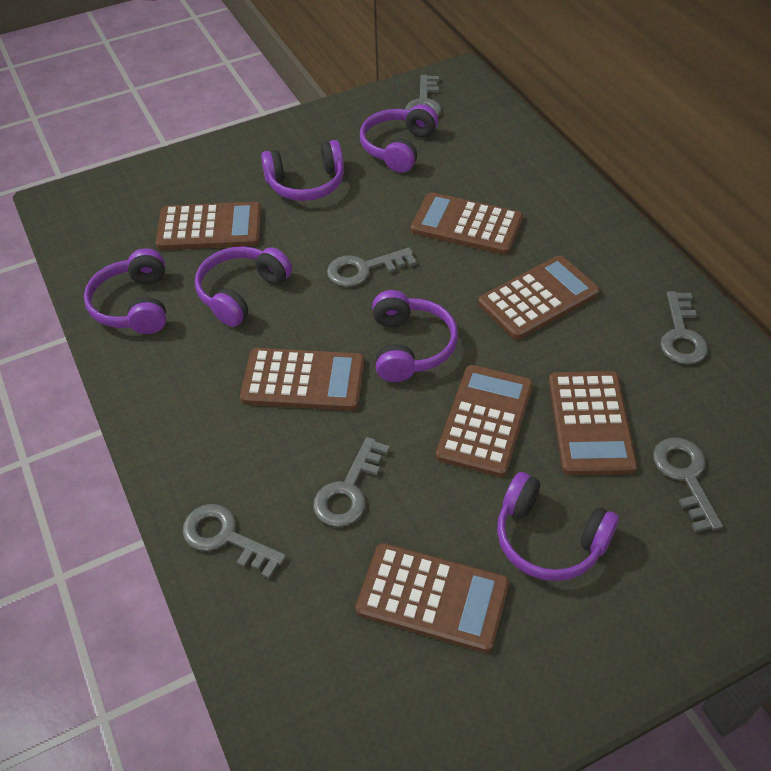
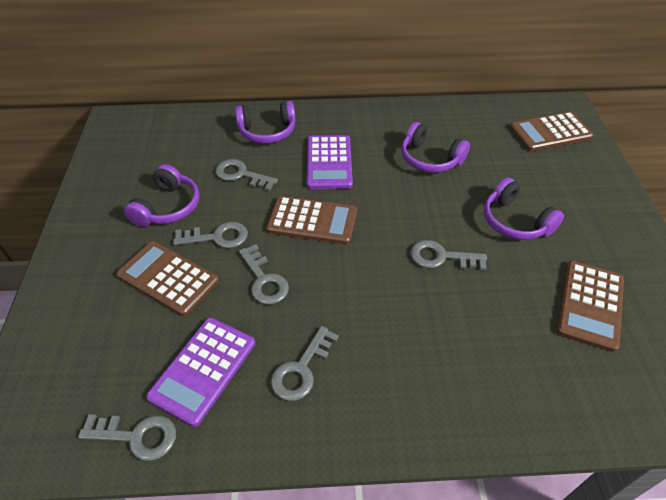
brown calculator: 7 -> 4
purple calculator: 0 -> 2
purple headphones: 6 -> 4

